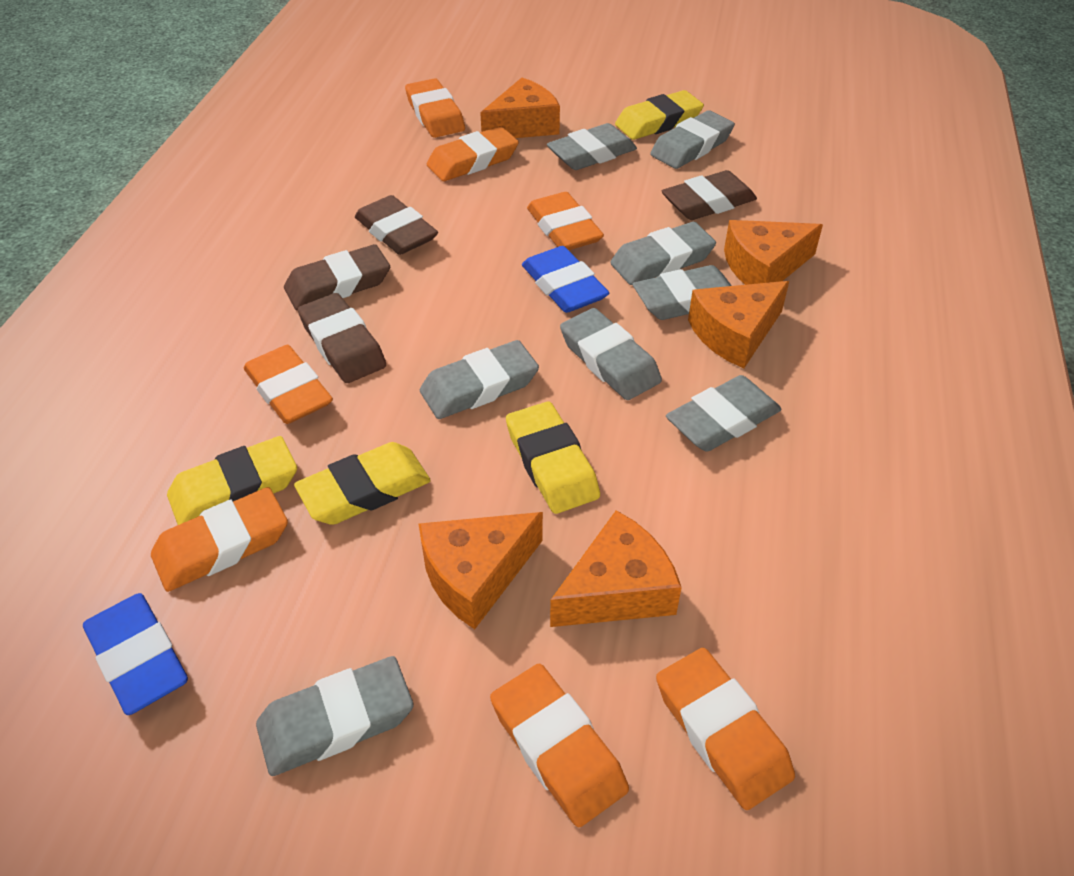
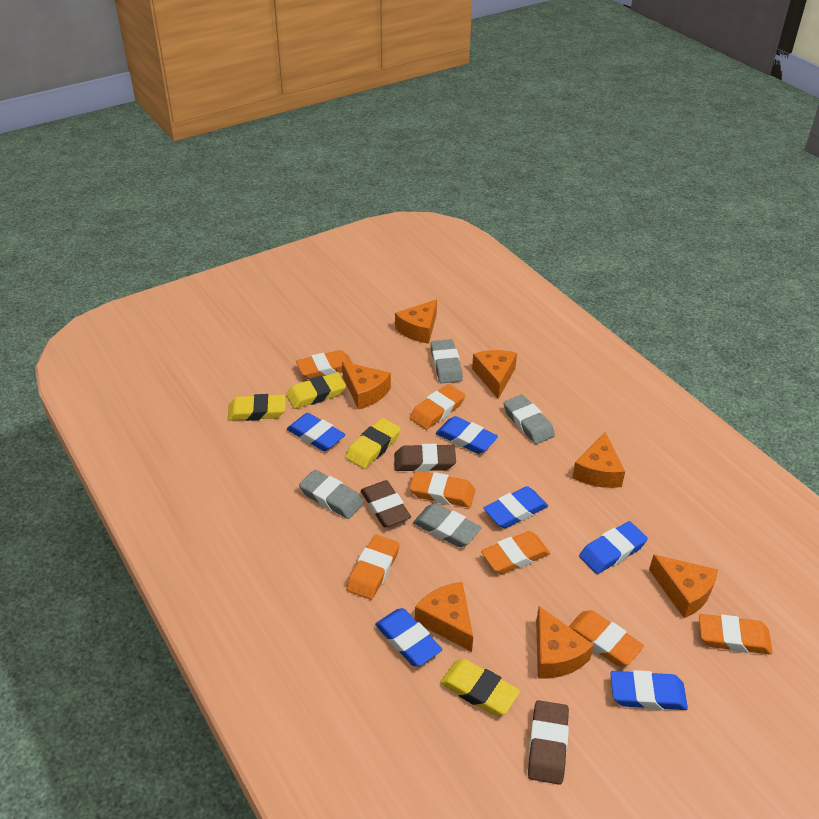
blue eraser: 2 -> 6
brown eraser: 4 -> 3
grey eraser: 8 -> 4
orange cheese: 5 -> 7

